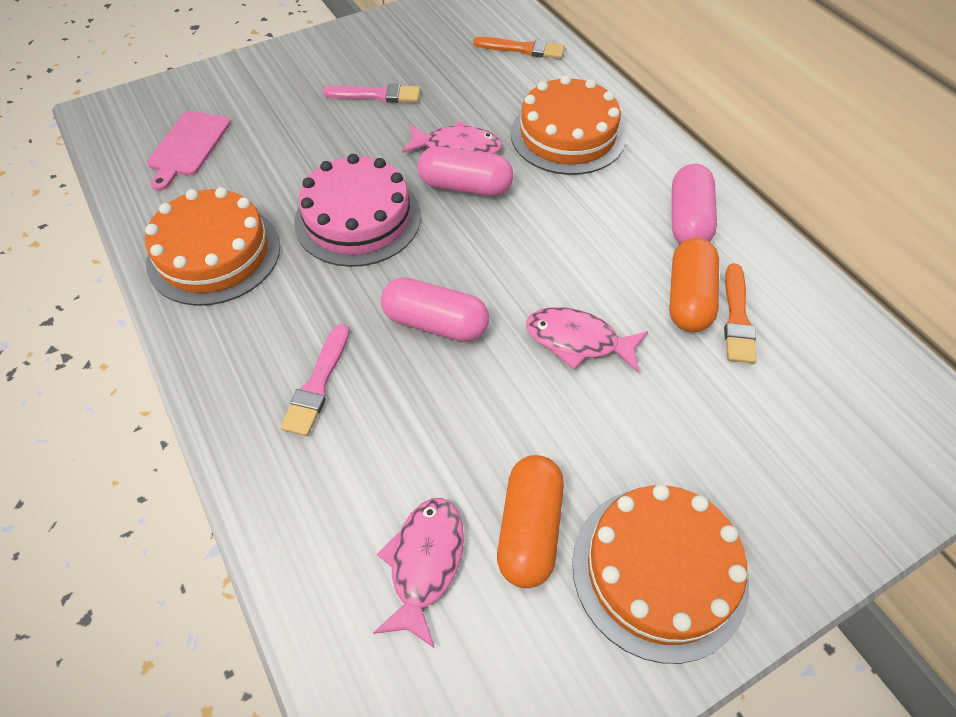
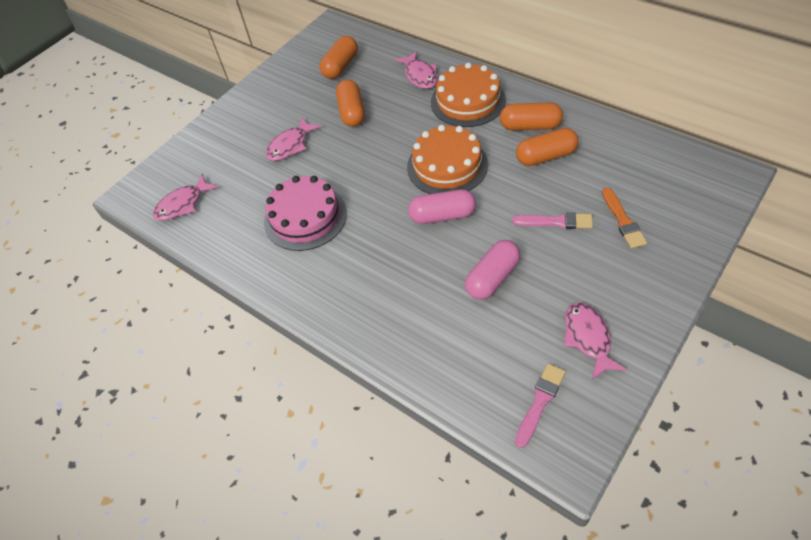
orange brush: 2 -> 1
orange cake: 3 -> 2
orange capsule: 2 -> 4
pink capsule: 3 -> 2
pink cutting board: 1 -> 0
pink fish: 3 -> 4

